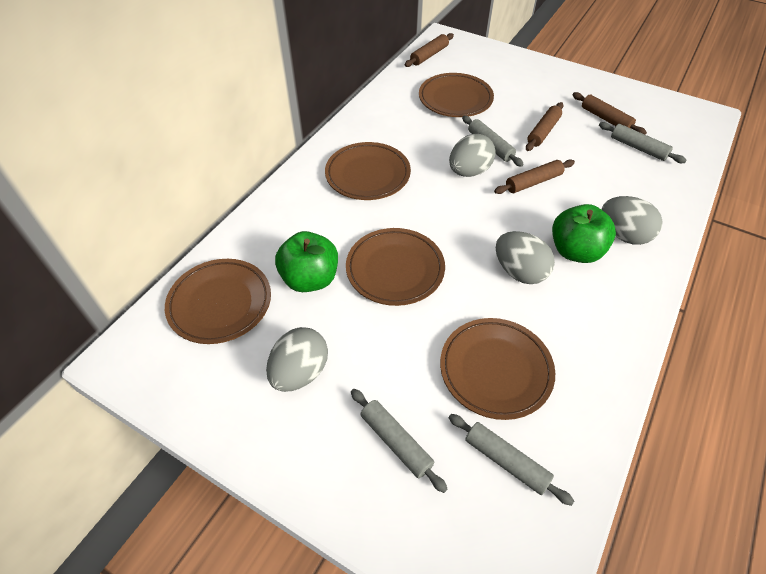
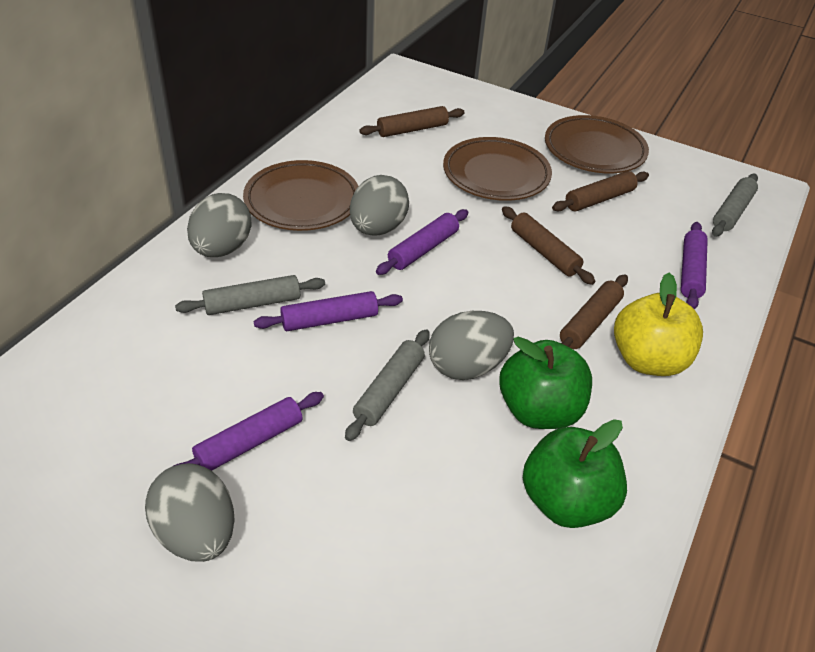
brown plate: 5 -> 3
grey rolling pin: 4 -> 3
purple rolling pin: 0 -> 4
yellow apple: 0 -> 1

